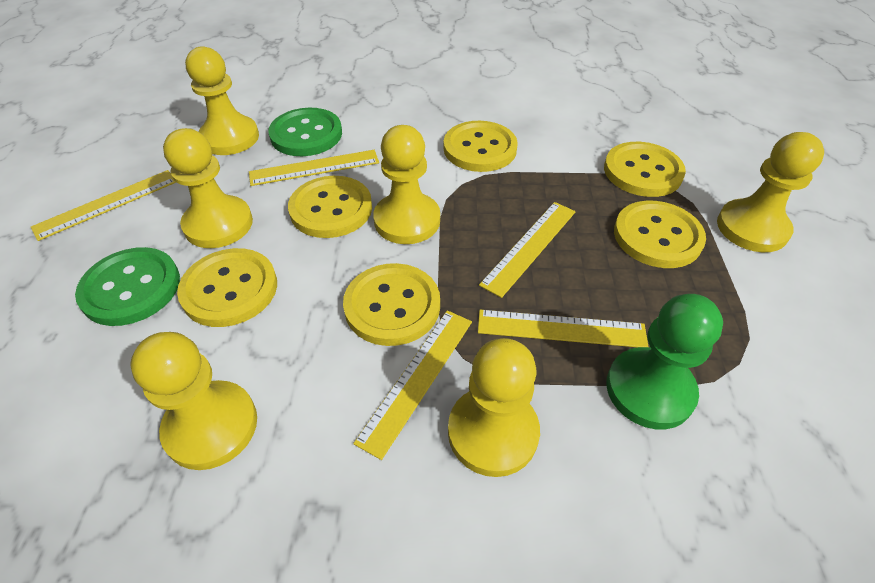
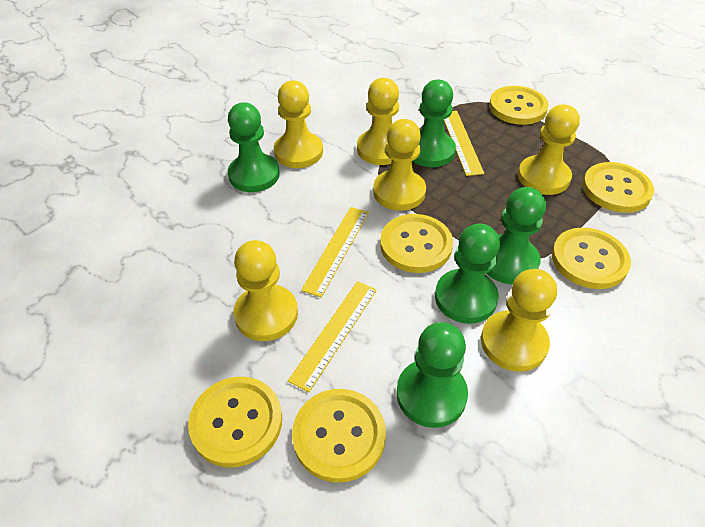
green button: 2 -> 0
green pawn: 1 -> 5
yellow ruler: 5 -> 3

